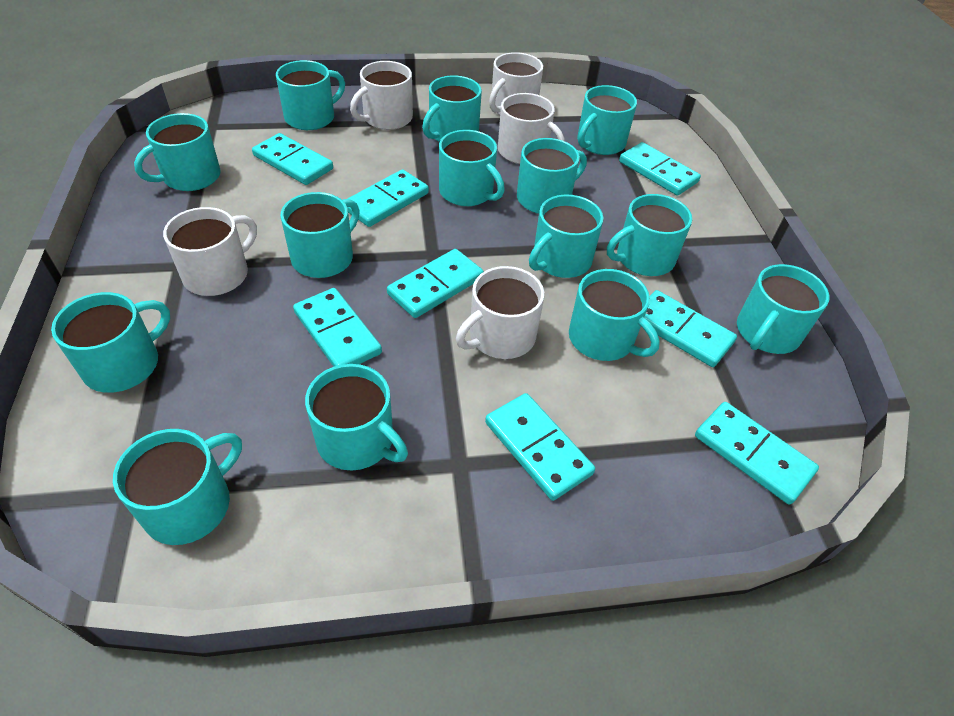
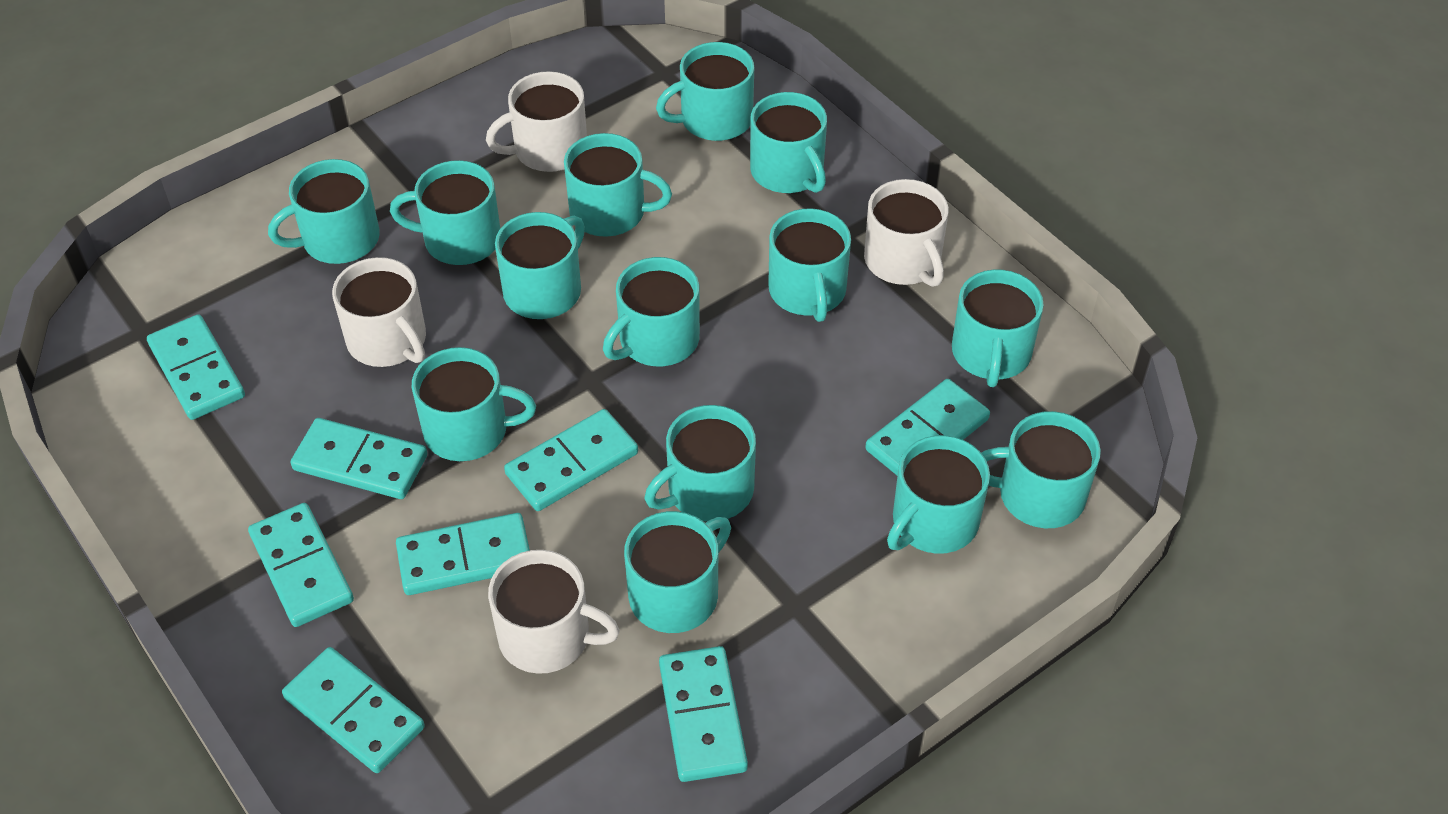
white mug: 5 -> 4

